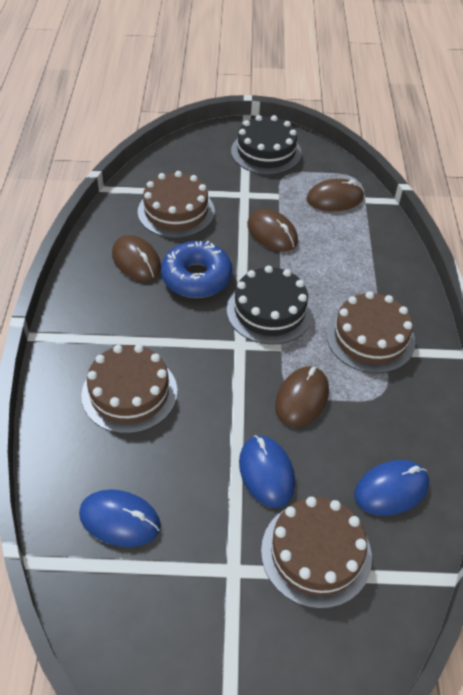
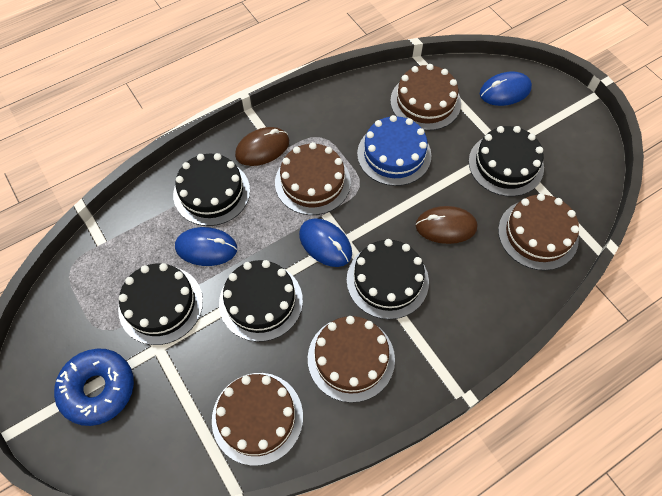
black cake: 2 -> 5
blue cake: 0 -> 1
brown cake: 4 -> 5
brown mouse: 4 -> 2

